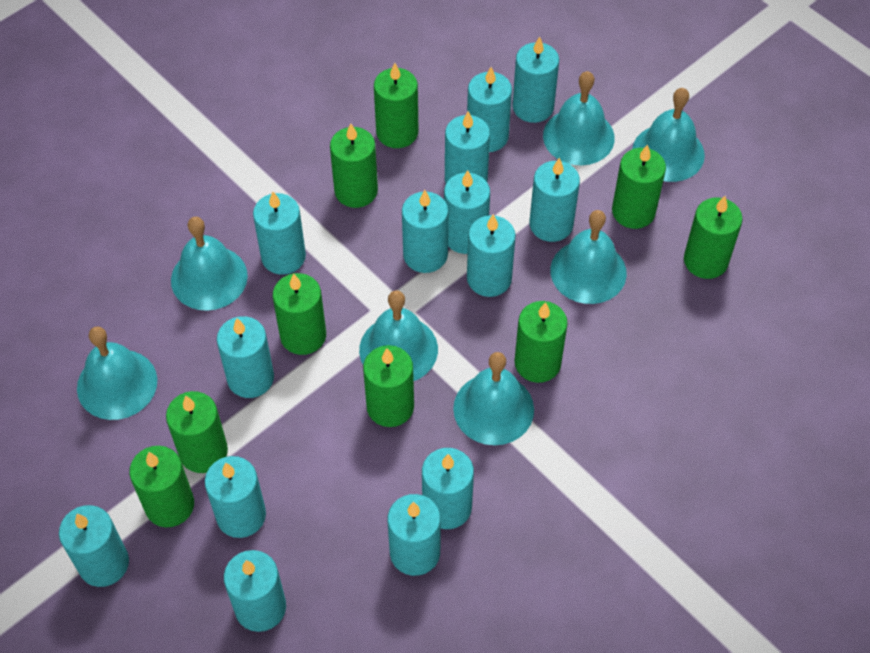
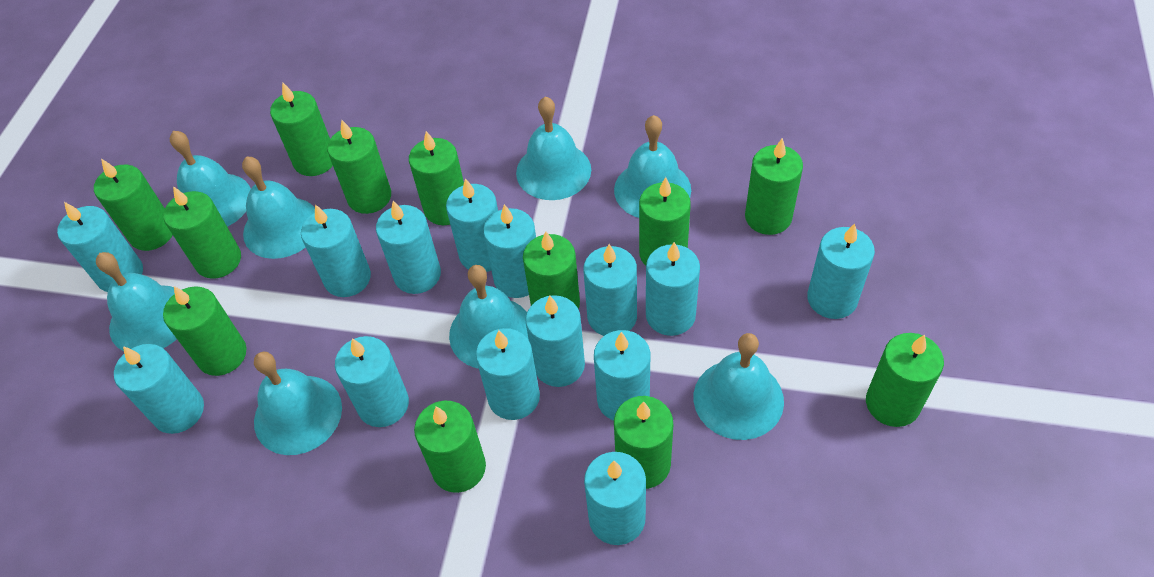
green candle: 9 -> 12
turquoise bell: 7 -> 8

